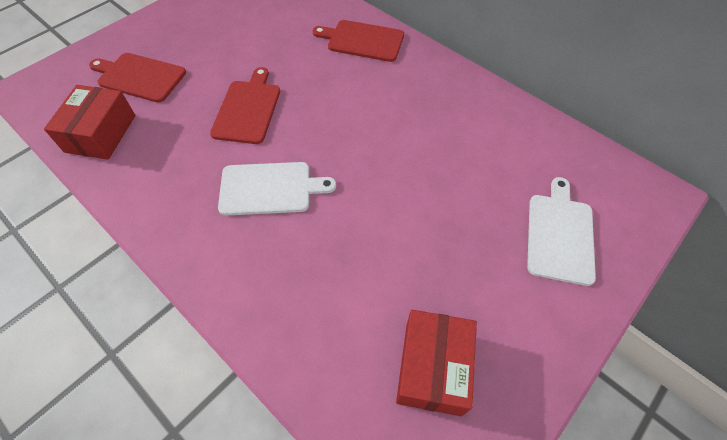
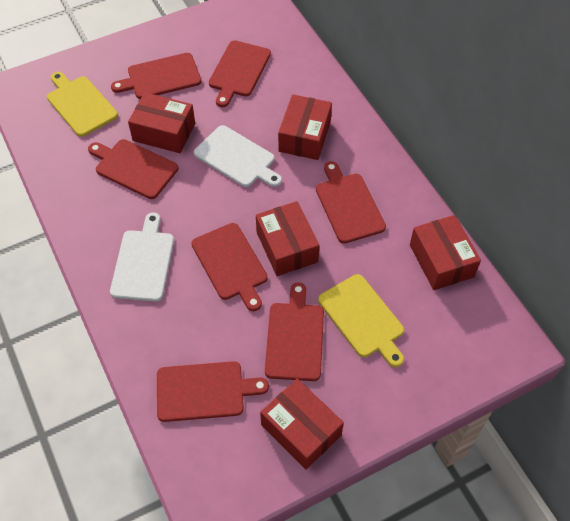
red box: 2 -> 5
red cutting board: 3 -> 7
yellow cutting board: 0 -> 2

